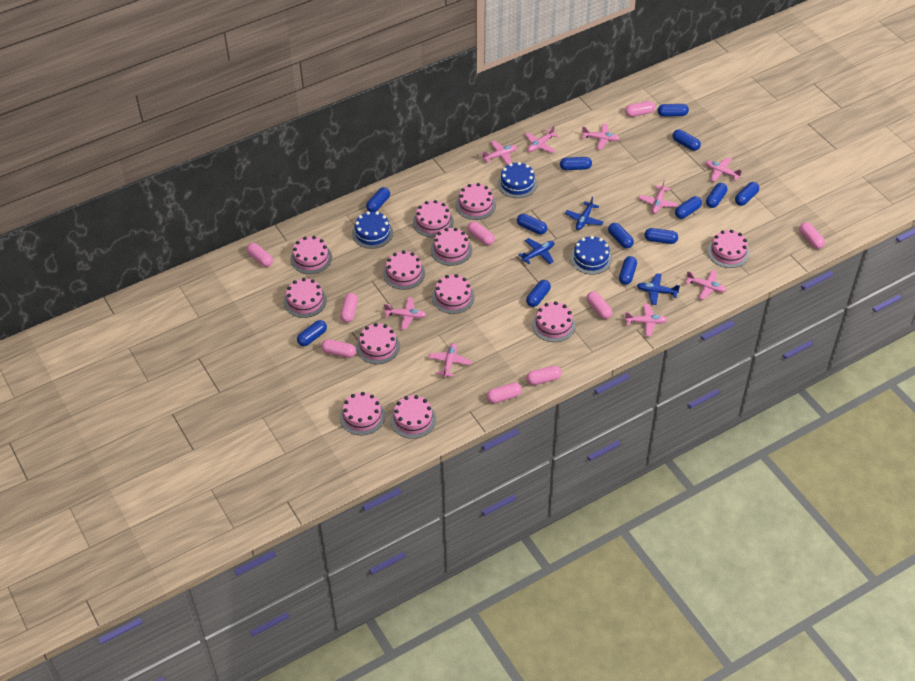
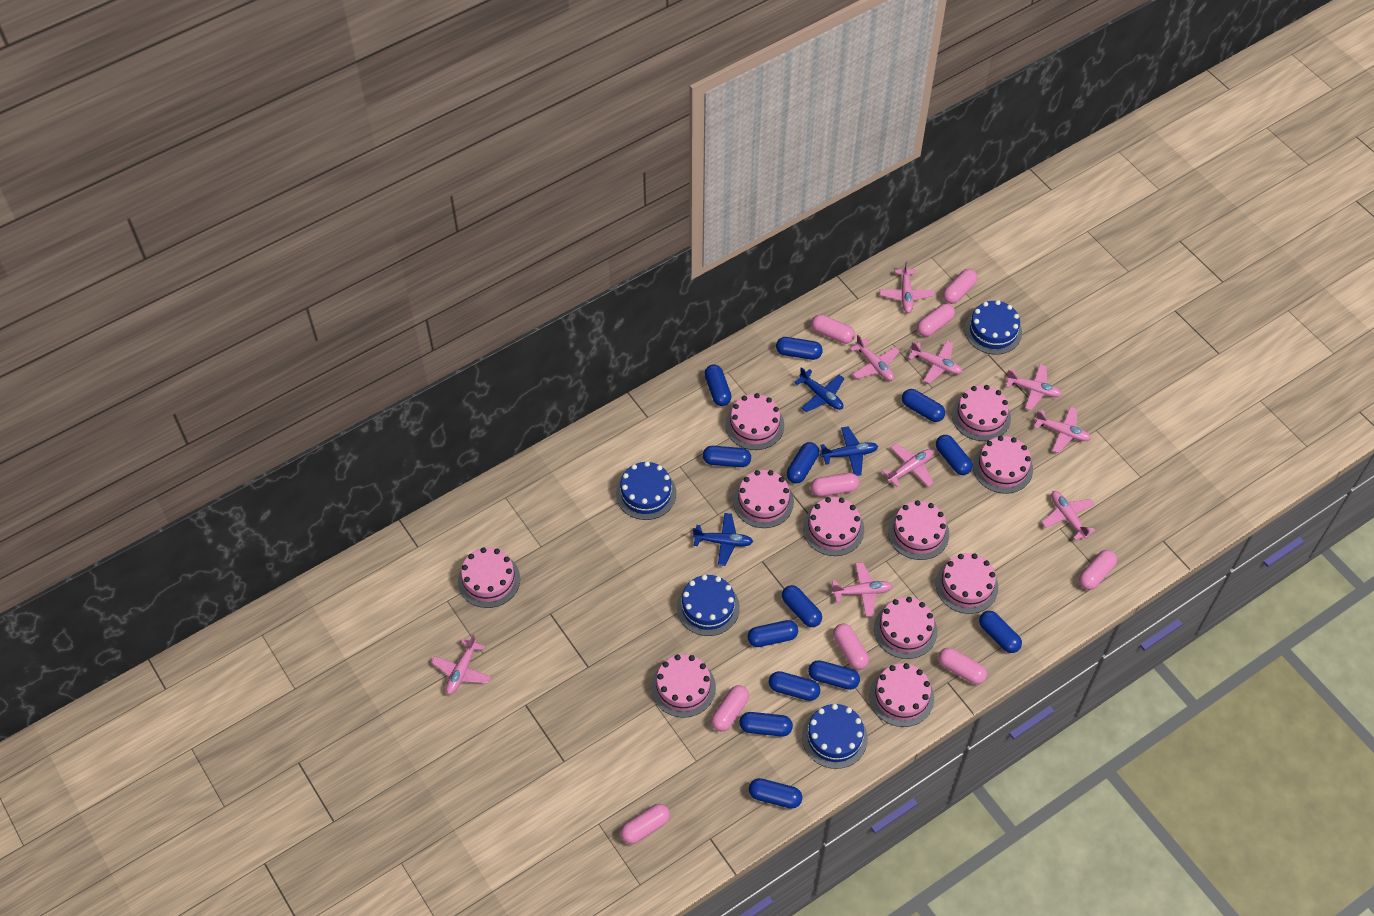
blue cake: 3 -> 4
pink cake: 12 -> 11

